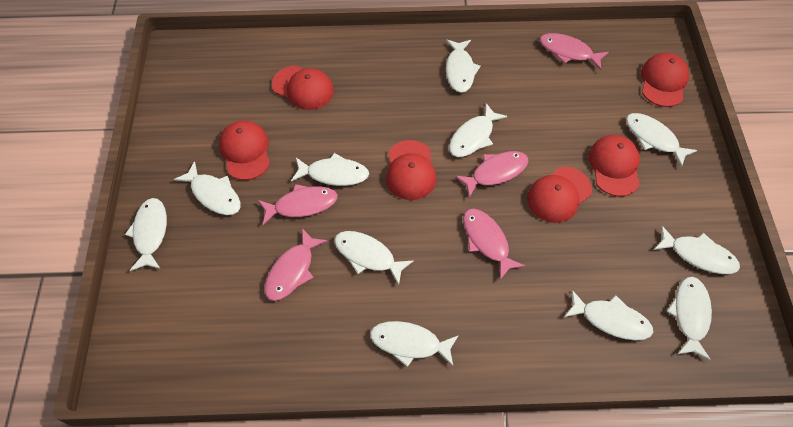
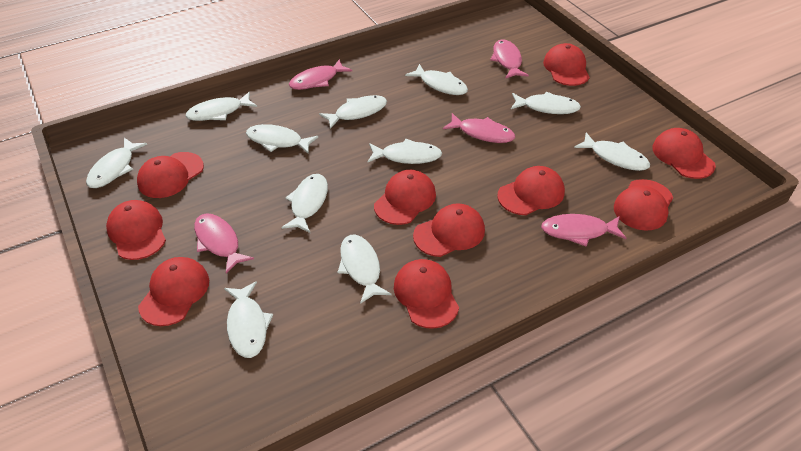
red cap: 6 -> 10

